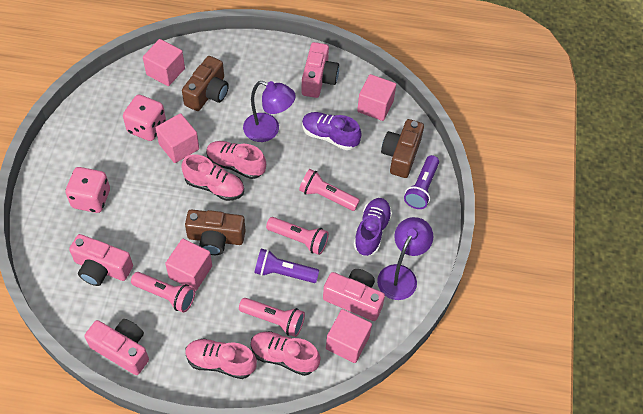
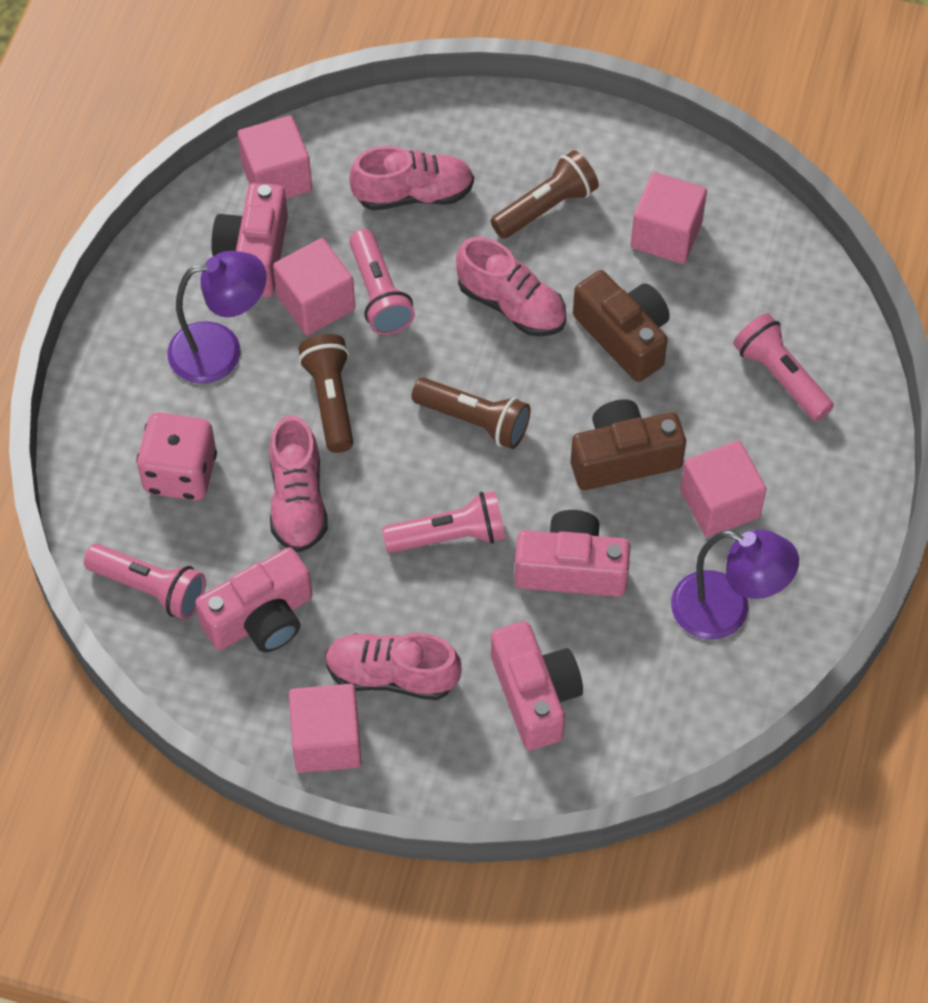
brown camera: 3 -> 2
brown flashlight: 0 -> 3
pink dice: 2 -> 1
purple flashlight: 2 -> 0
purple shoe: 2 -> 0

